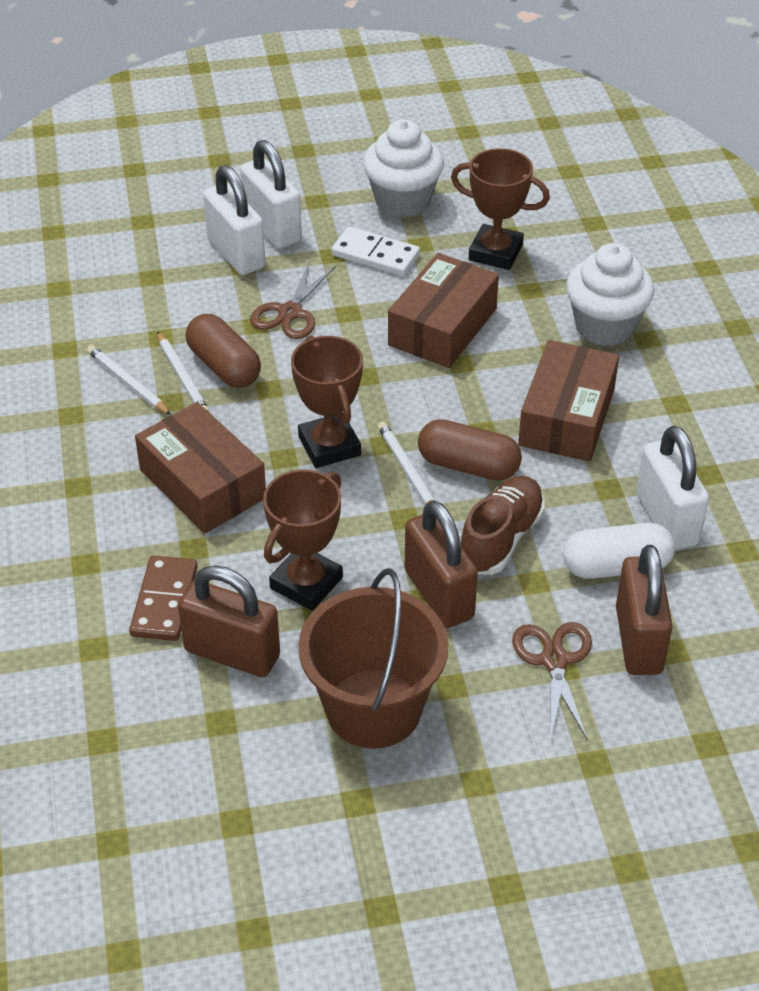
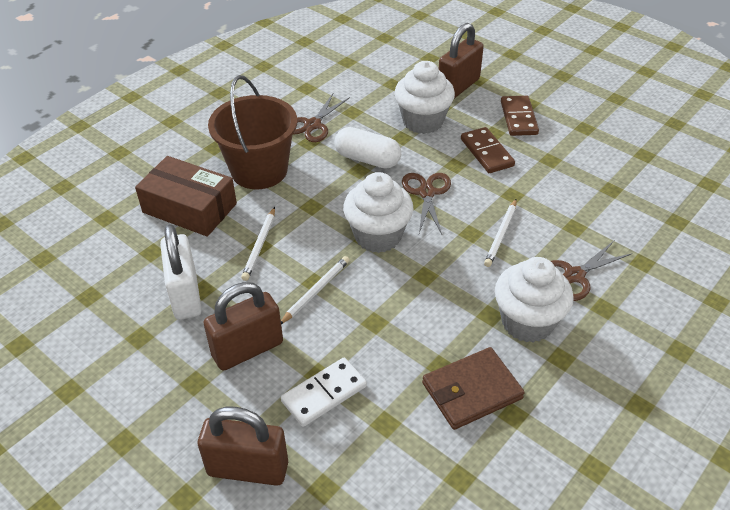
brown box: 3 -> 1
brown capsule: 2 -> 0
brown domino: 1 -> 2
brown scissors: 2 -> 3
brown shoe: 1 -> 0
brown trophy: 3 -> 0
brown wallet: 0 -> 1
white cupcake: 2 -> 3
white padlock: 3 -> 1

